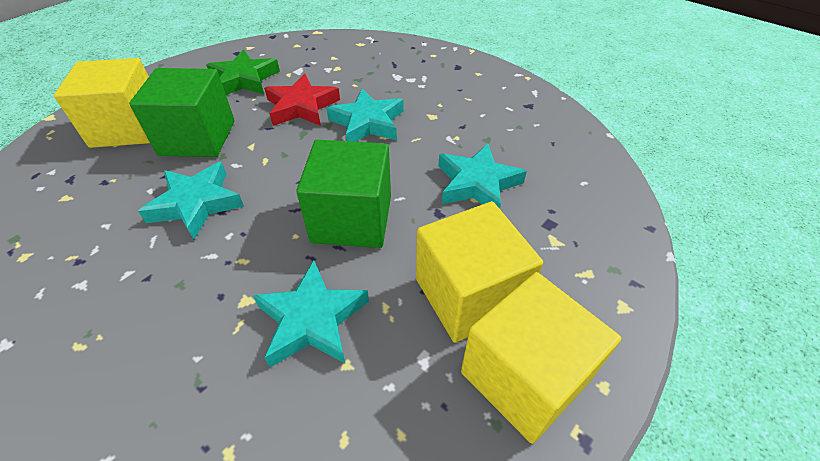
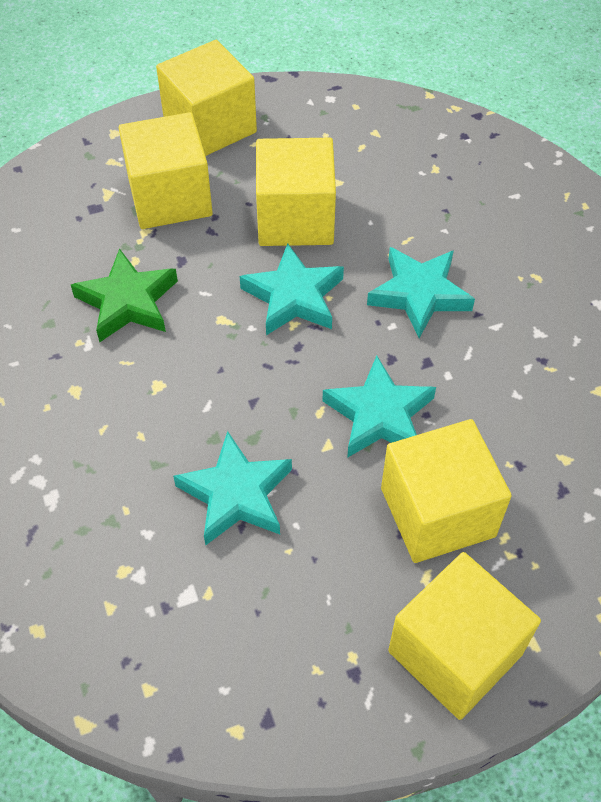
green cube: 2 -> 0
red star: 1 -> 0
yellow cube: 3 -> 5

